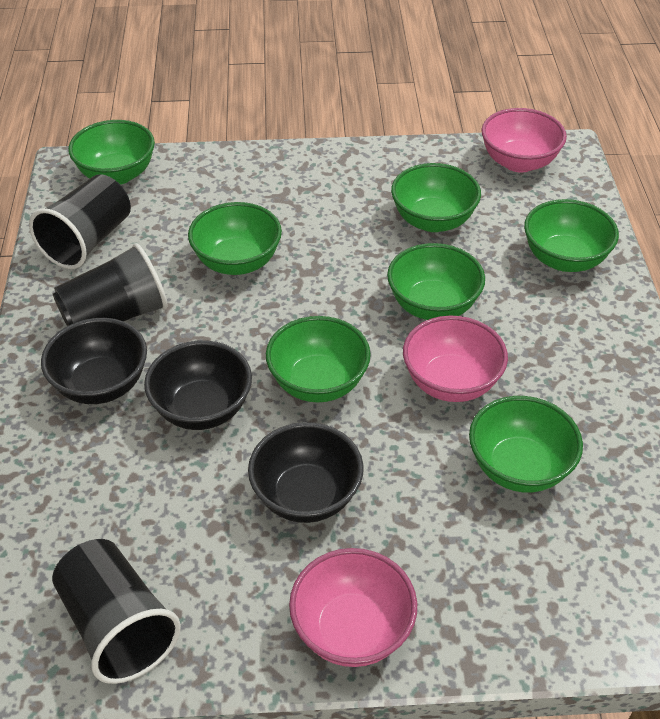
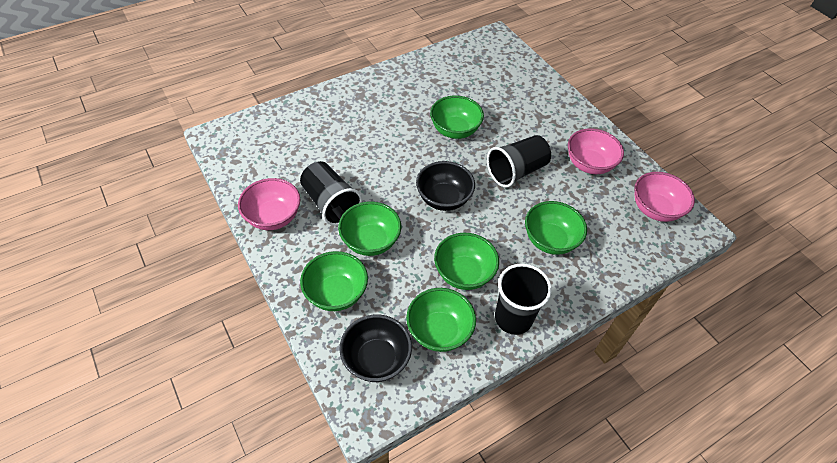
black bowl: 3 -> 2
green bowl: 7 -> 6

